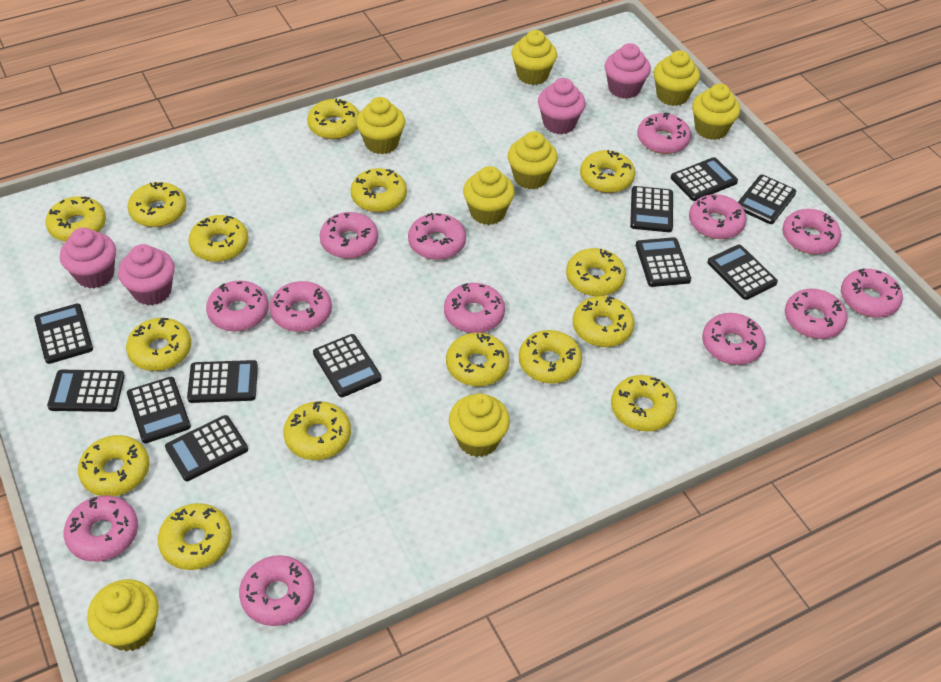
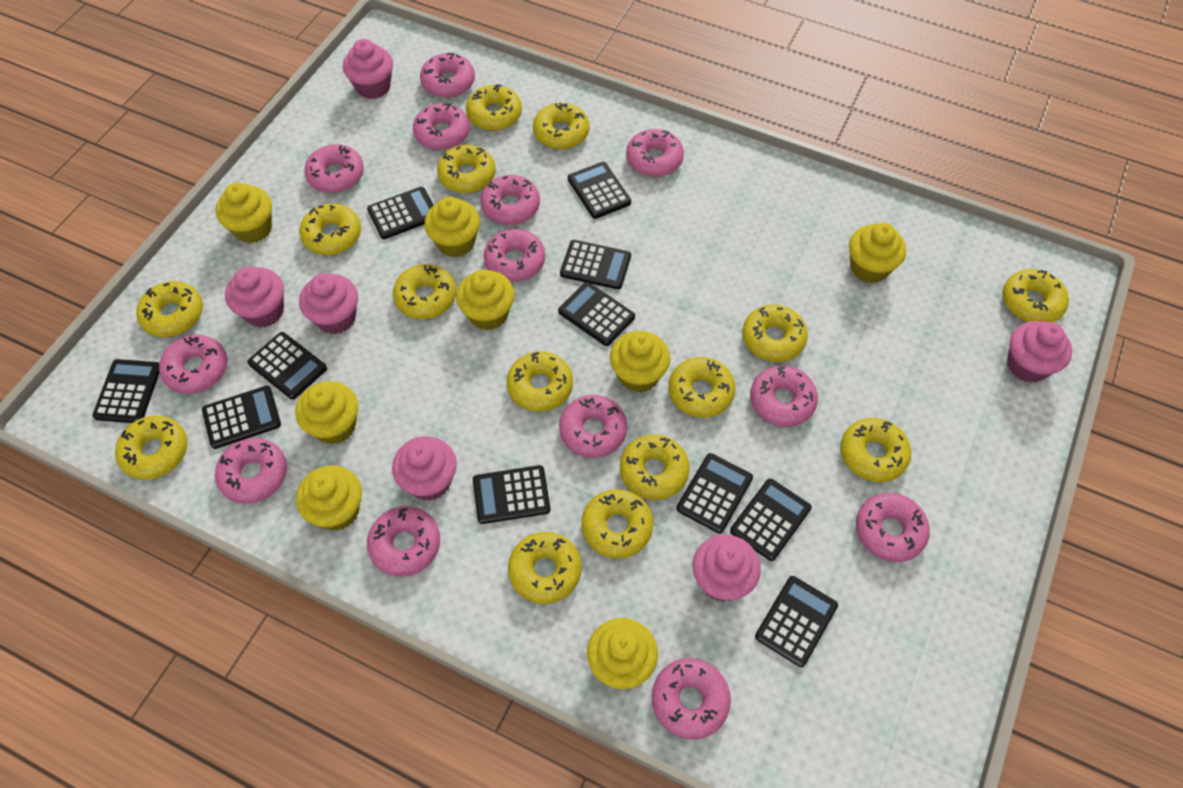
pink cupcake: 4 -> 6

